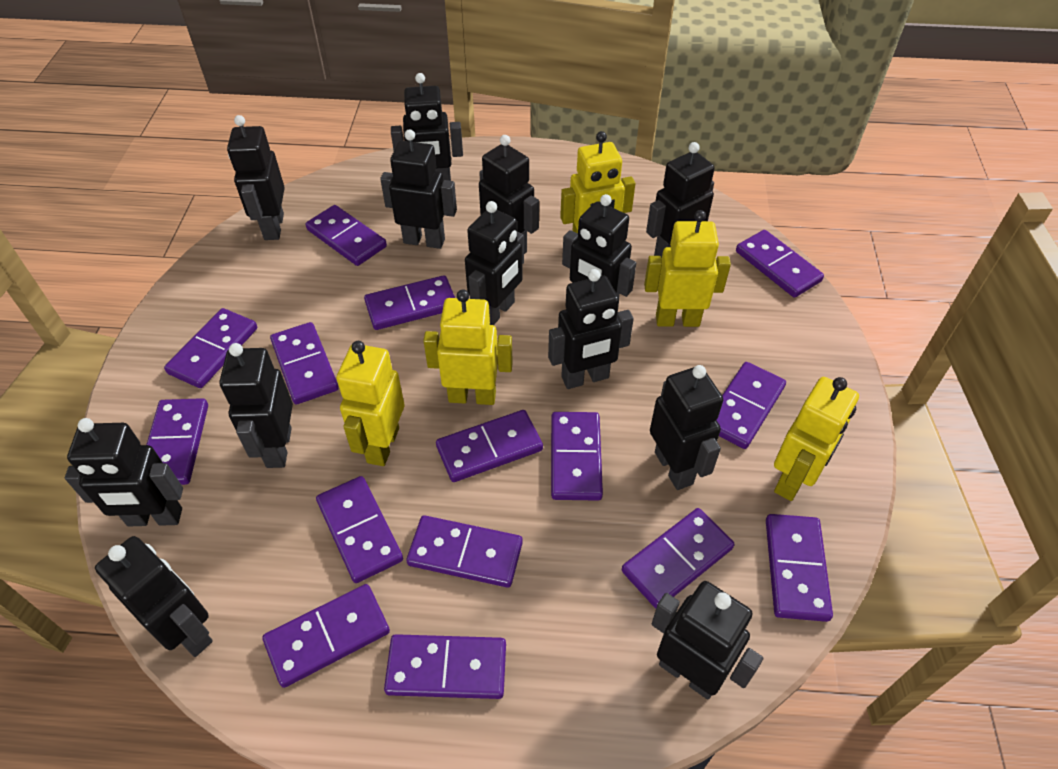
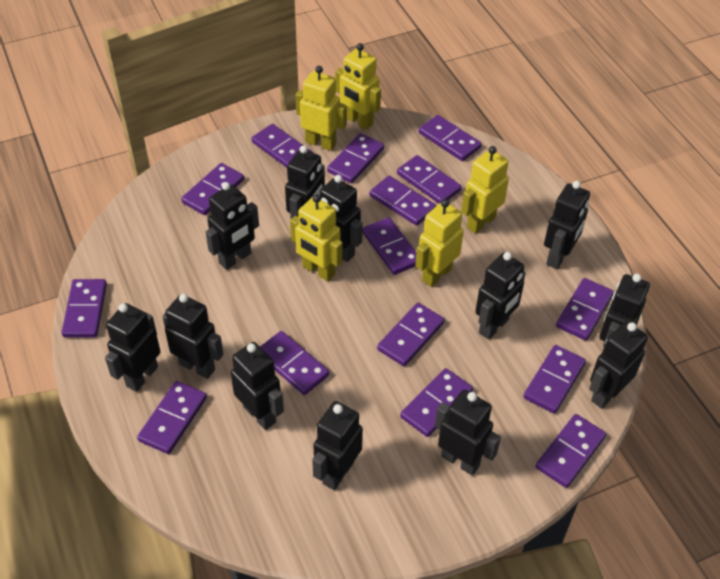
black robot: 13 -> 12

